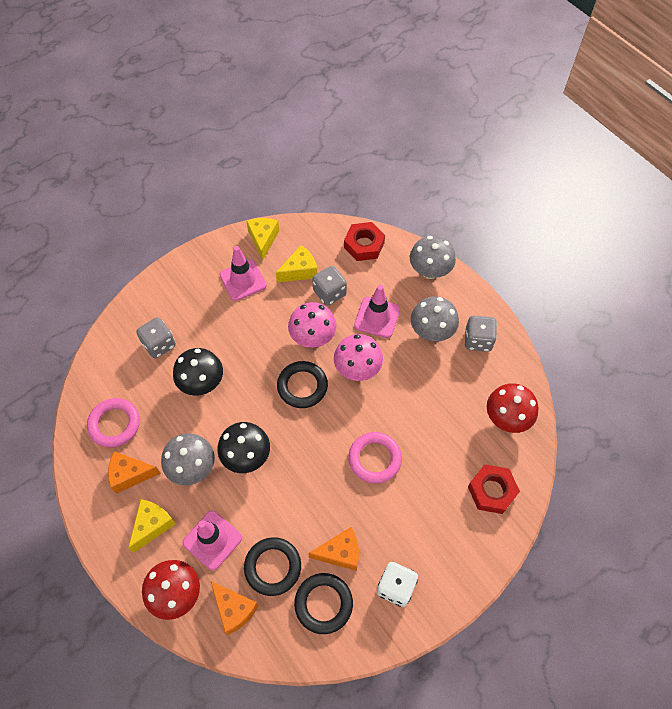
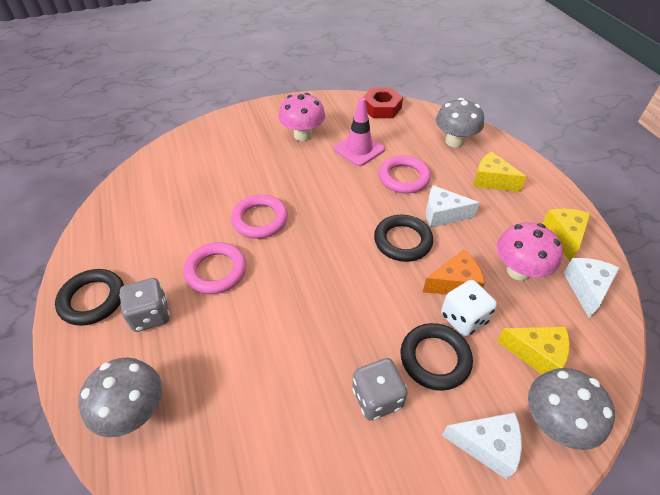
black mushroom: 2 -> 0
grey dice: 3 -> 2
orange cheese: 3 -> 1
pink ring: 2 -> 3
pink traffic cone: 3 -> 1
red mushroom: 2 -> 0
red nut: 2 -> 1
white cheese: 0 -> 3

